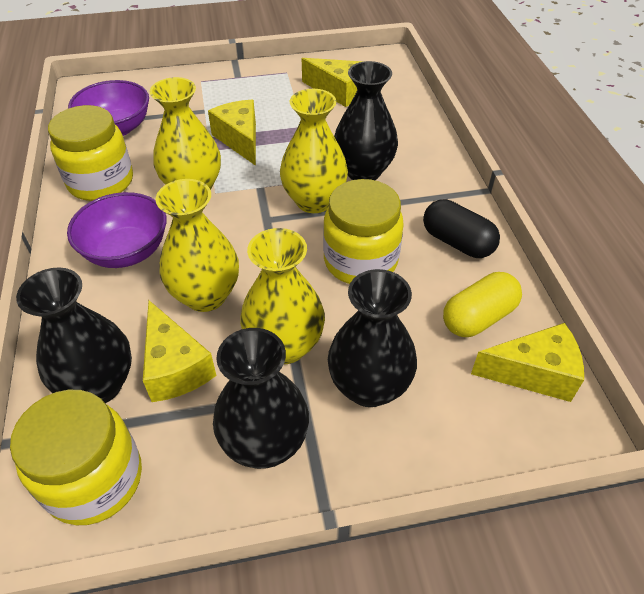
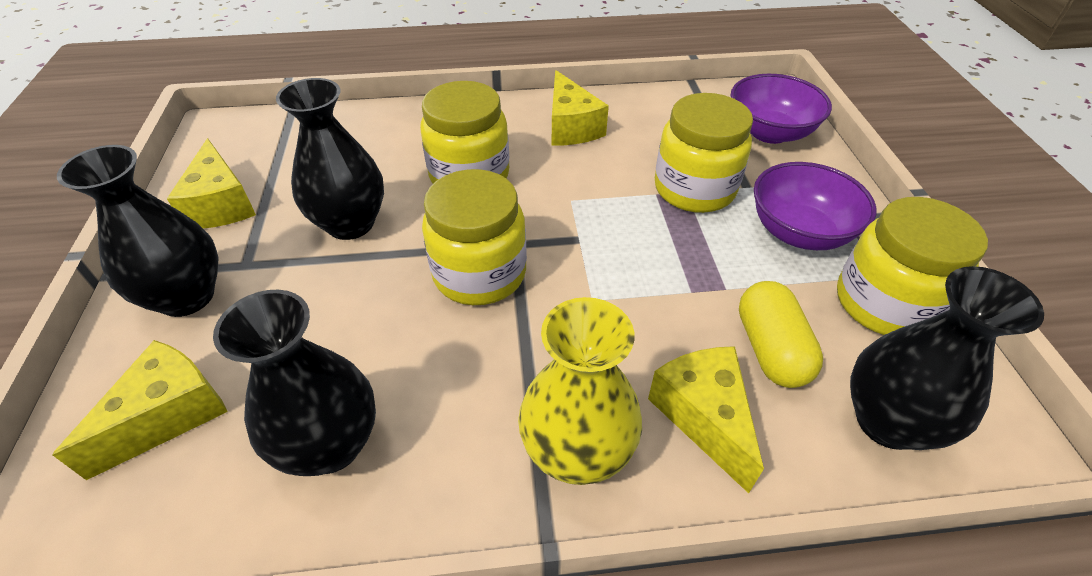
black capsule: 1 -> 0
yellow jar: 3 -> 4
yellow vase: 4 -> 1

